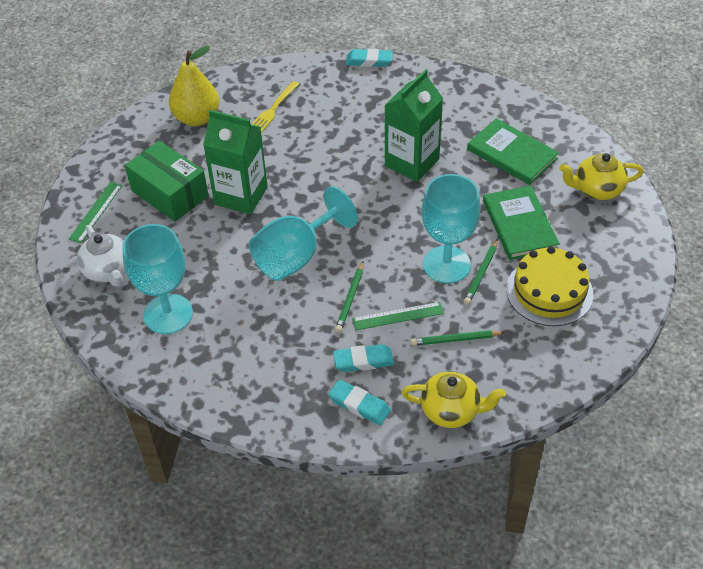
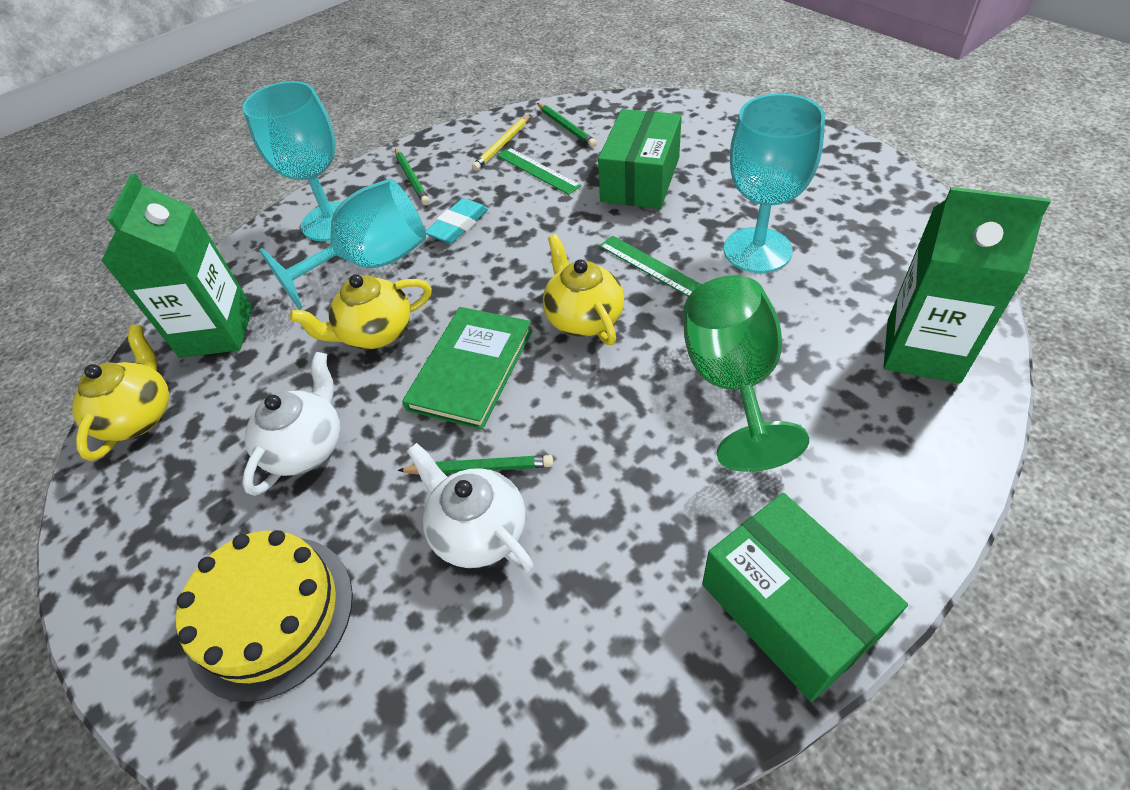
green book: 2 -> 1
green box: 1 -> 2
green goblet: 0 -> 1
turquoise eraser: 3 -> 1
white teapot: 1 -> 2
yellow fork: 1 -> 0
yellow pear: 1 -> 0
yellow pencil: 0 -> 1
yellow teapot: 2 -> 3

